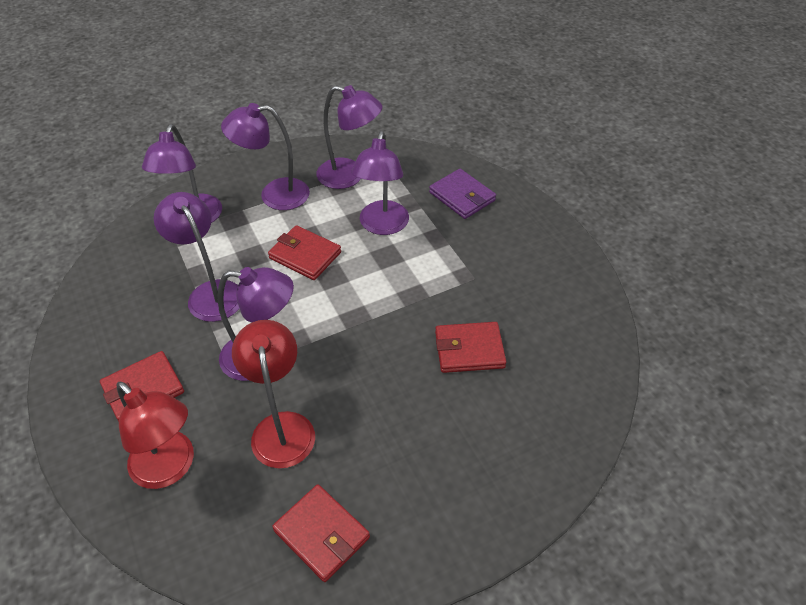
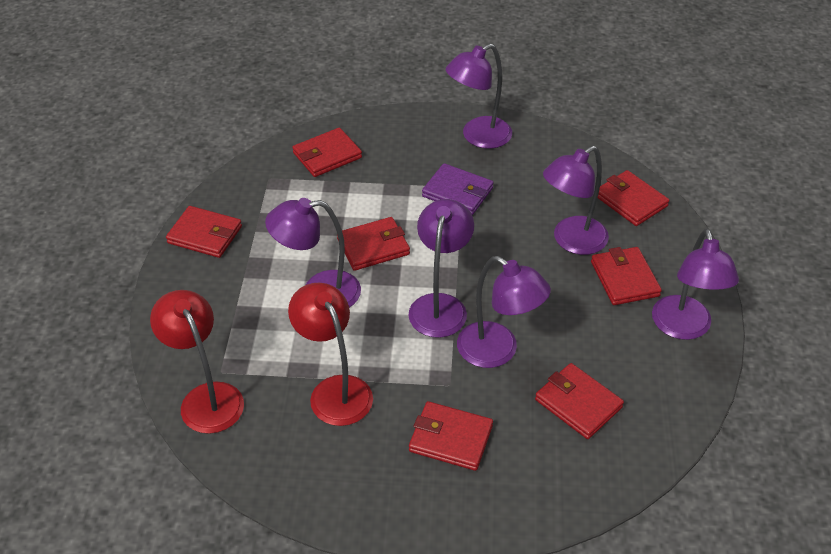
red wallet: 4 -> 7

